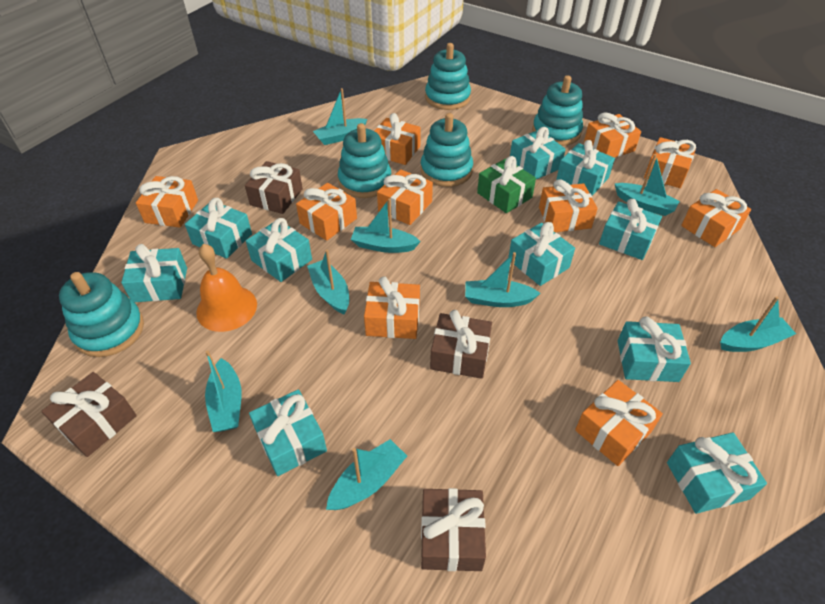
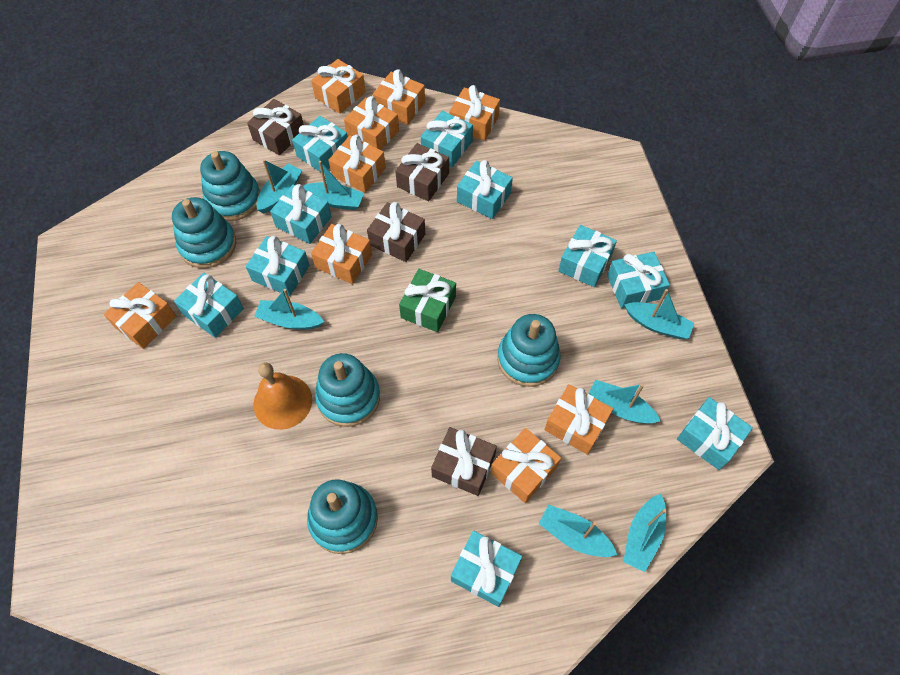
orange gift: 10 -> 9
turquoise boat: 8 -> 7

